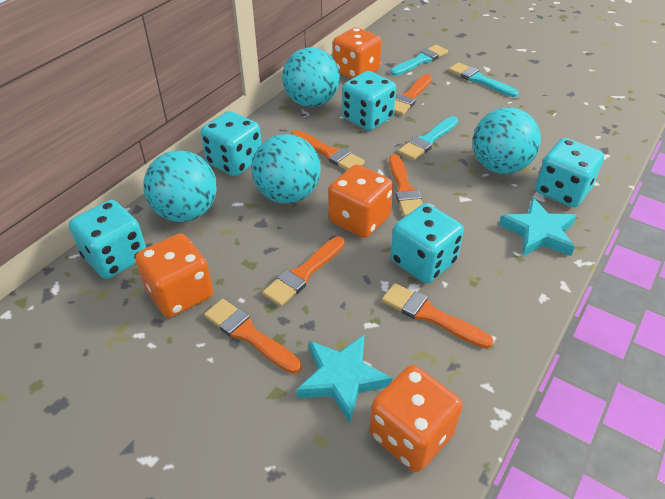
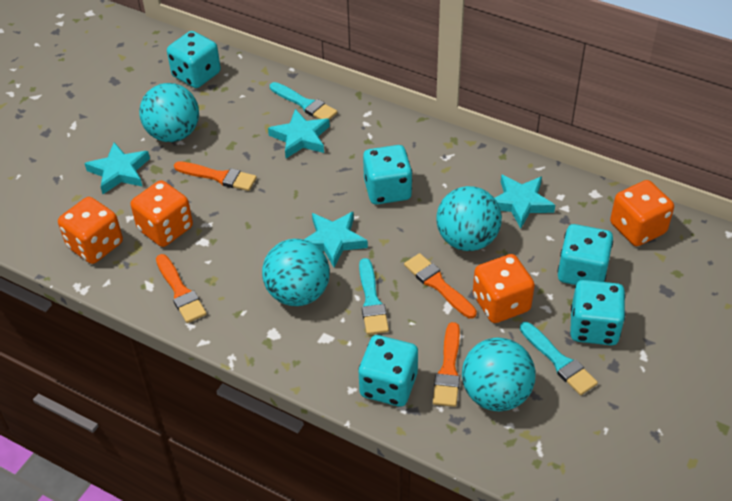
orange brush: 6 -> 4
turquoise star: 2 -> 4

